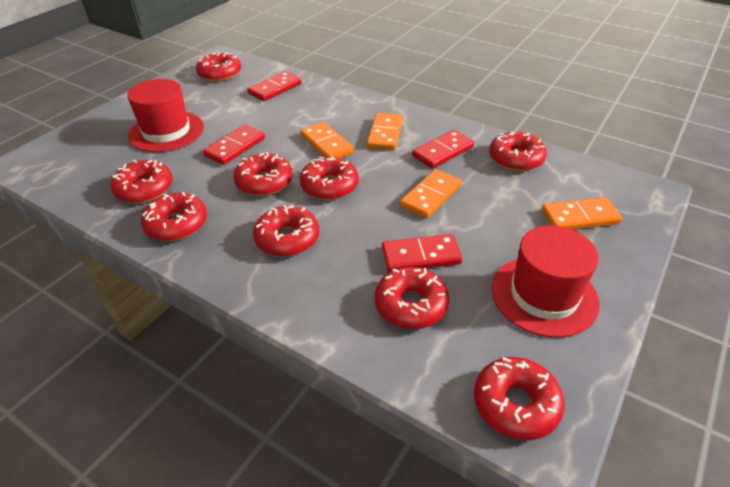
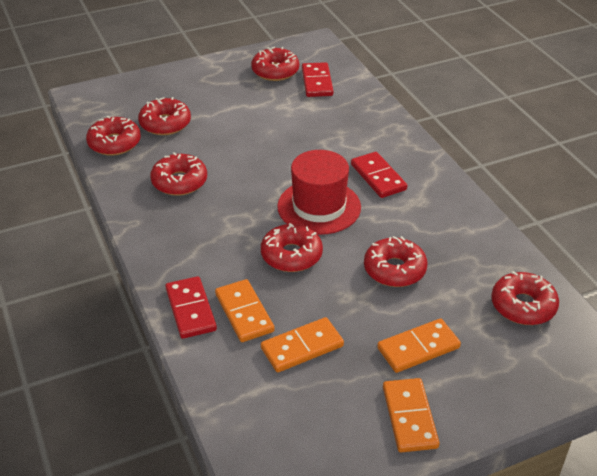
red domino: 4 -> 3
red donut: 9 -> 7
red hat: 2 -> 1

